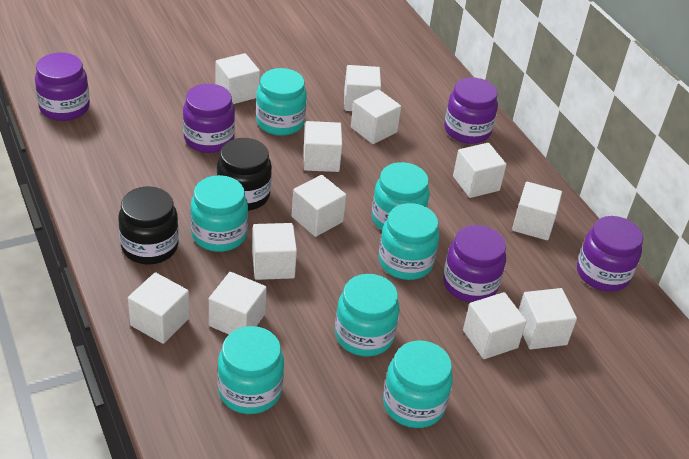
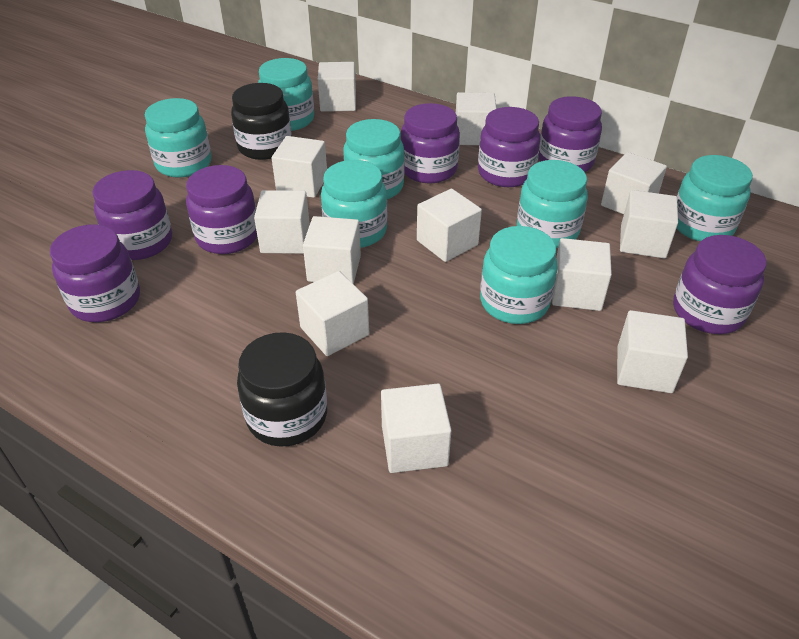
purple jar: 5 -> 7

